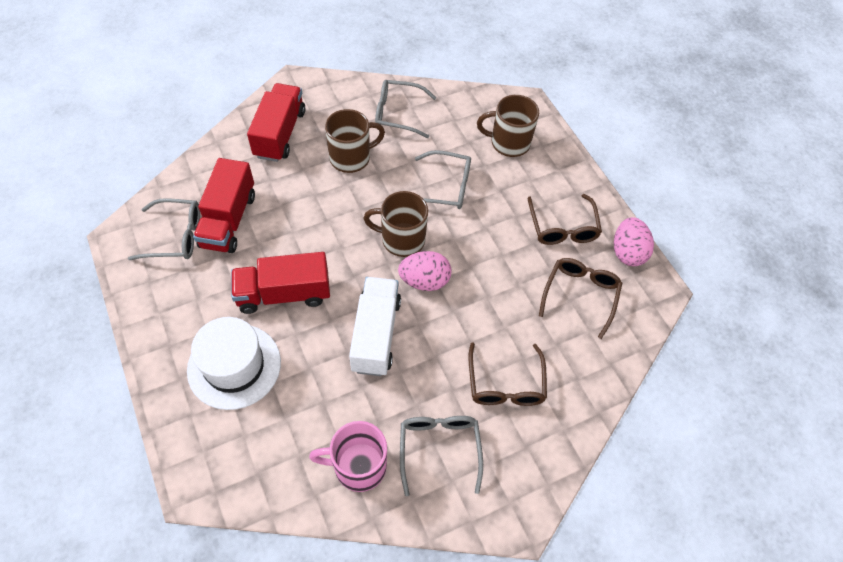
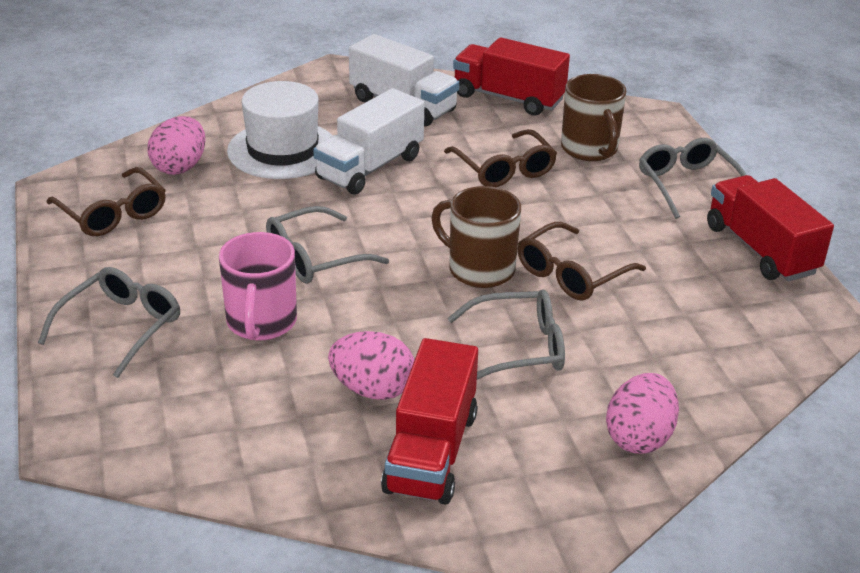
brown mug: 3 -> 2
pink egg: 2 -> 3
white truck: 1 -> 2

